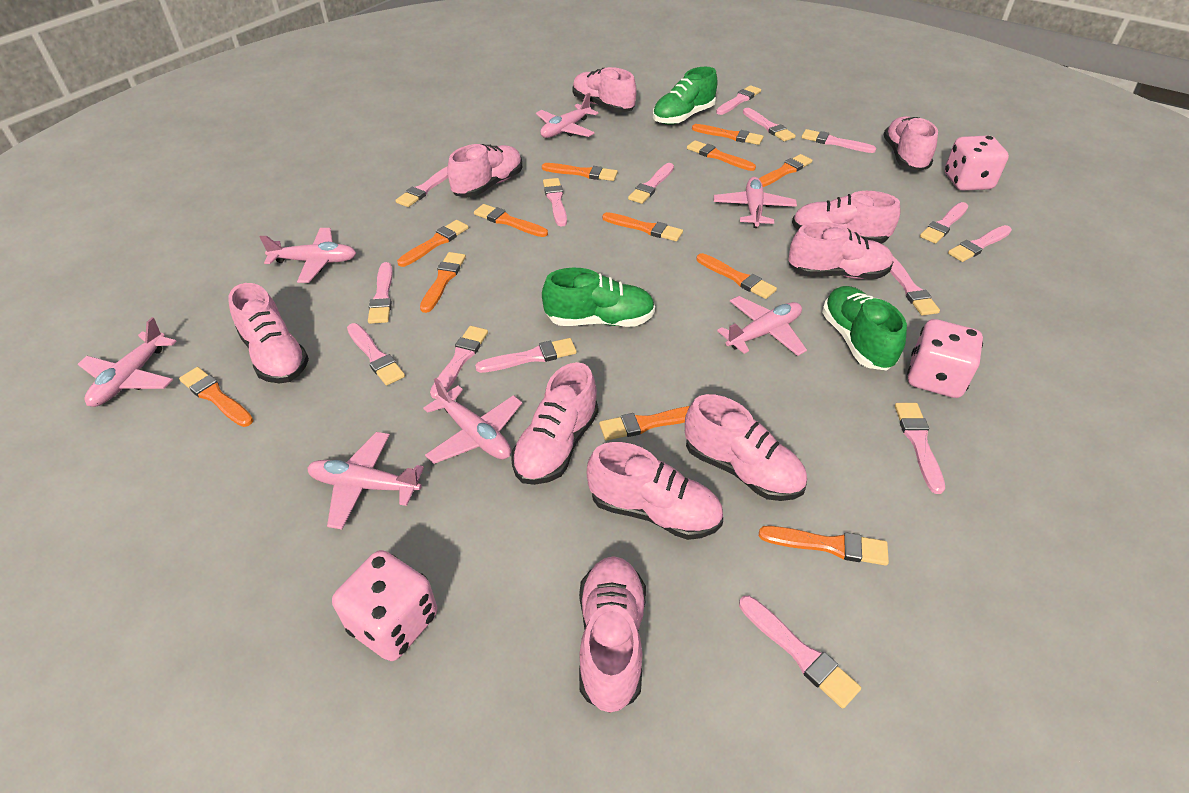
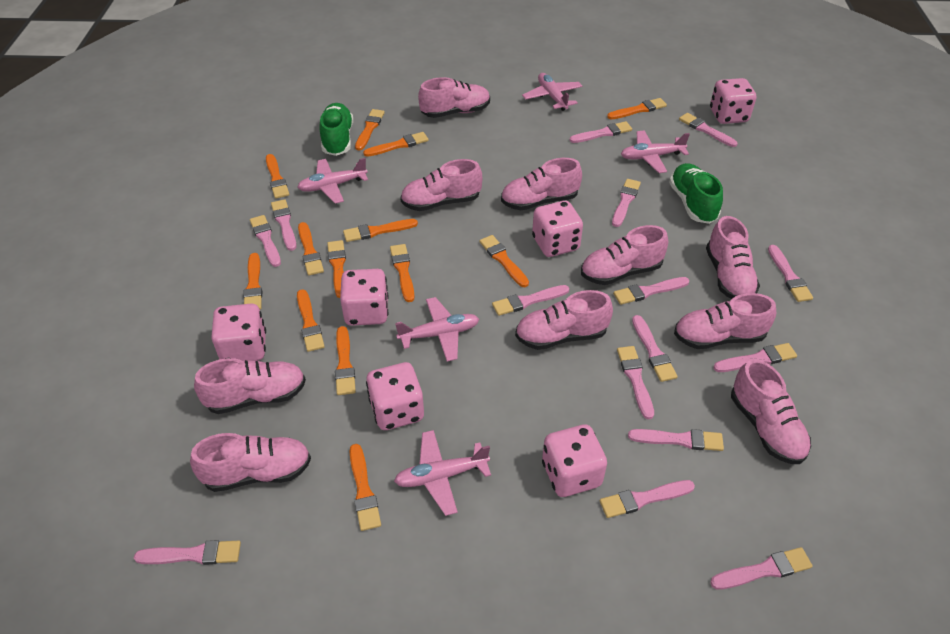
green shoe: 3 -> 2
orange brush: 12 -> 13
pink dice: 3 -> 6
pink plane: 7 -> 5

